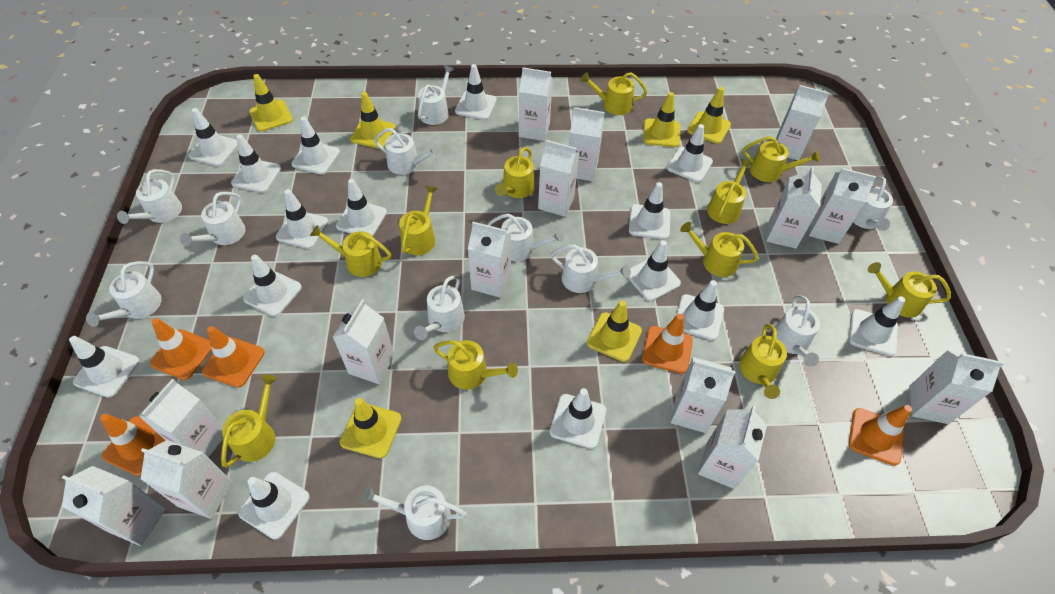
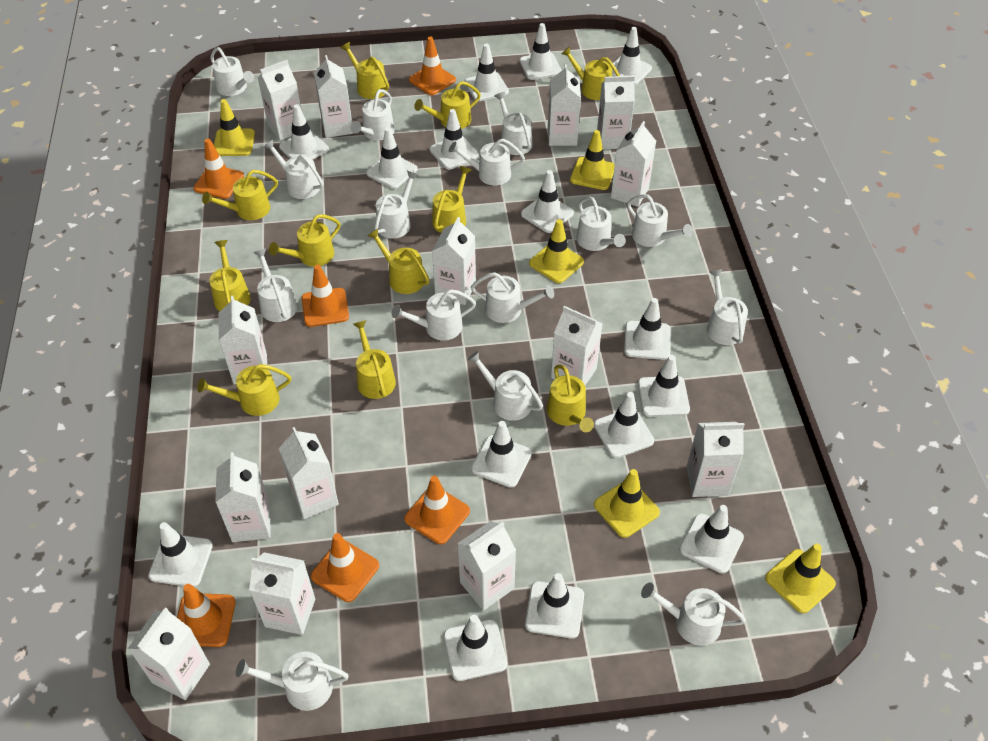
orange traffic cone: 5 -> 6
white watering can: 11 -> 15
yellow traffic cone: 6 -> 5

